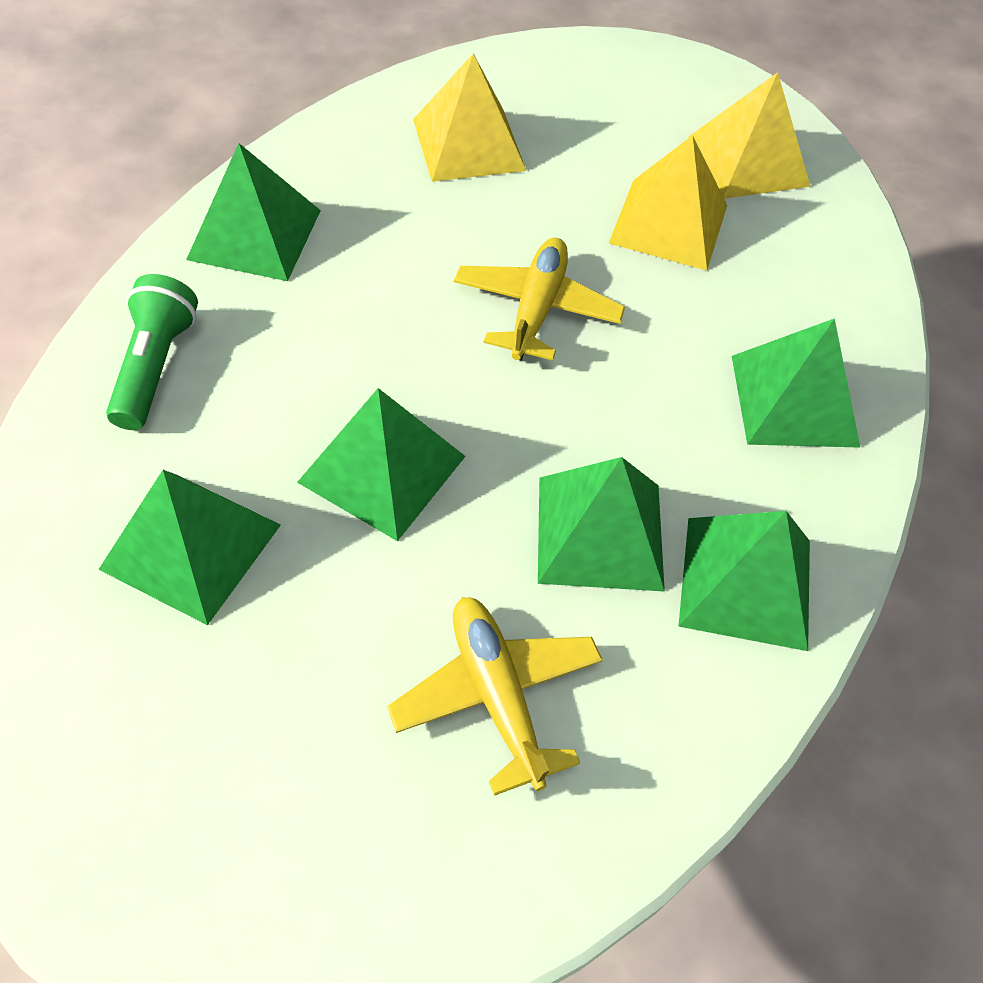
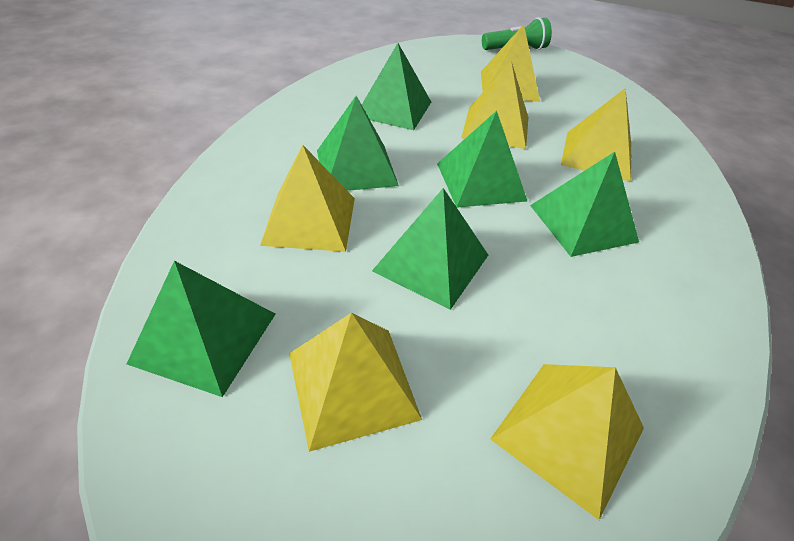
yellow plane: 2 -> 0
yellow pyramid: 3 -> 6

